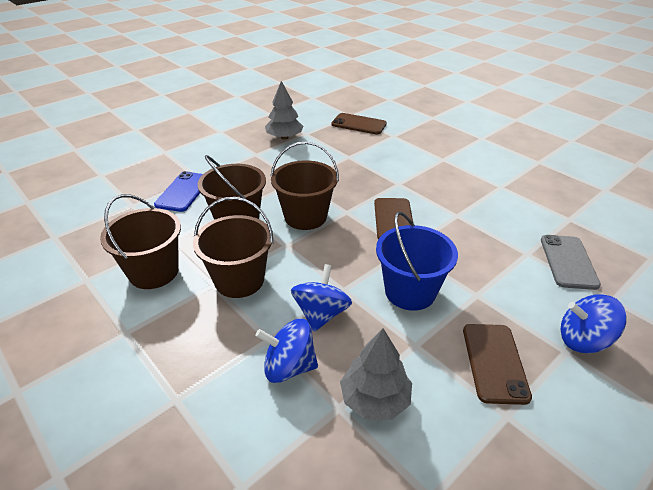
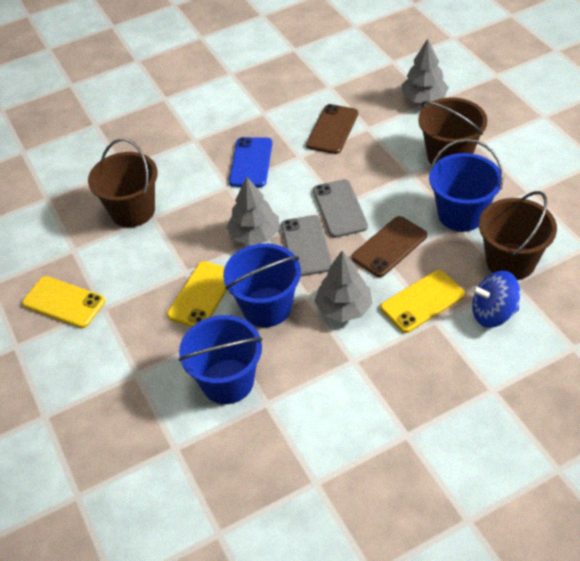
blue bucket: 1 -> 3
blue spinning top: 3 -> 1
brown bucket: 4 -> 3
brown phone: 3 -> 2
grey phone: 1 -> 2
grey tree: 2 -> 3
yellow phone: 0 -> 3

